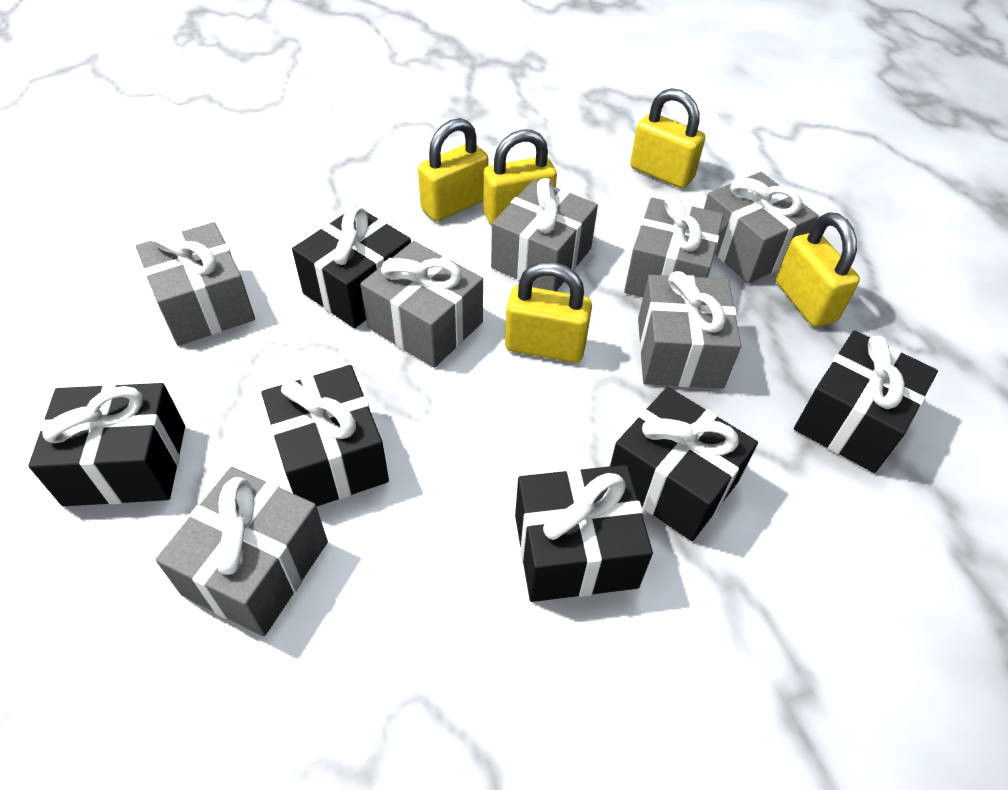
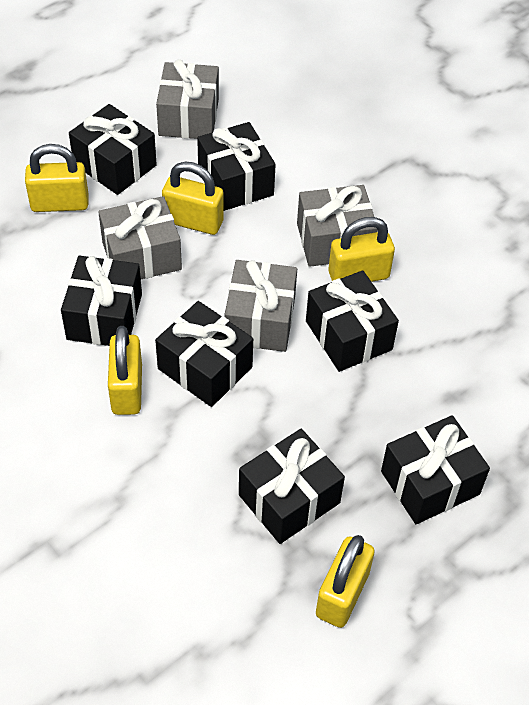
black gift: 6 -> 7
grey gift: 7 -> 4

